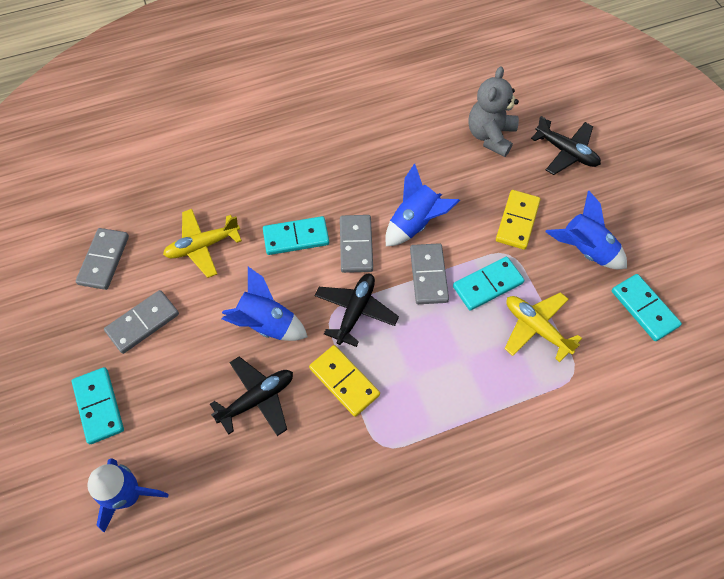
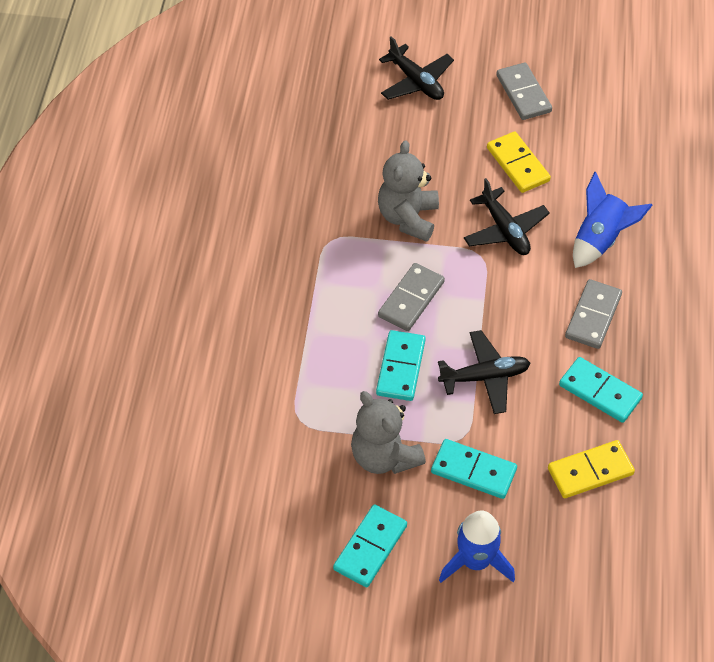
blue rocket: 4 -> 2
grey domino: 4 -> 3
grey teddy bear: 1 -> 2
yellow plane: 2 -> 0

